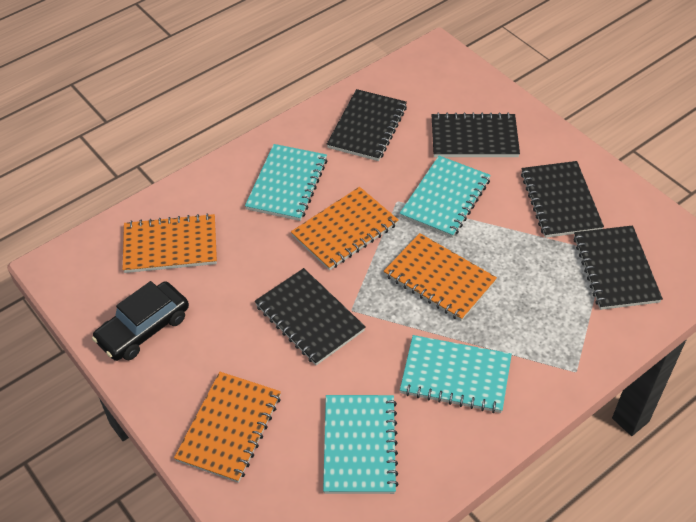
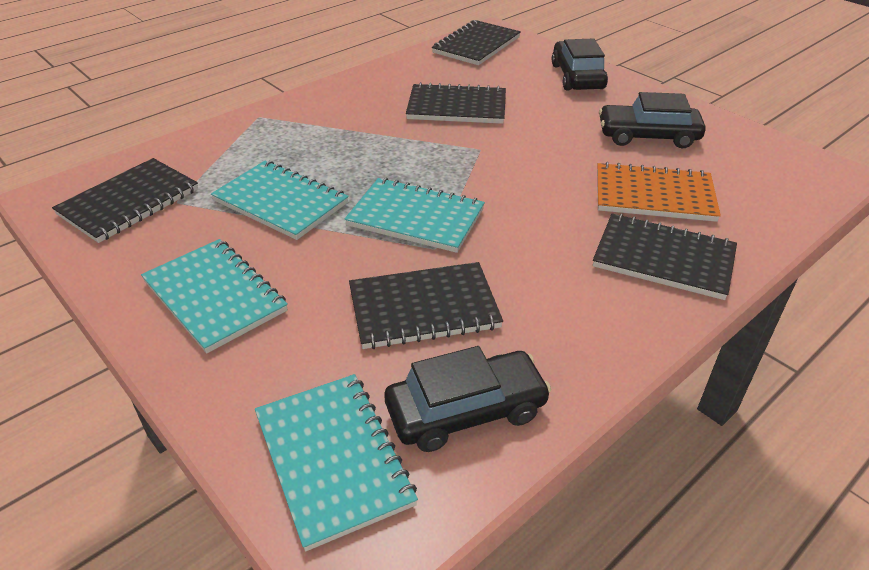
black car: 1 -> 3
orange notebook: 4 -> 1

